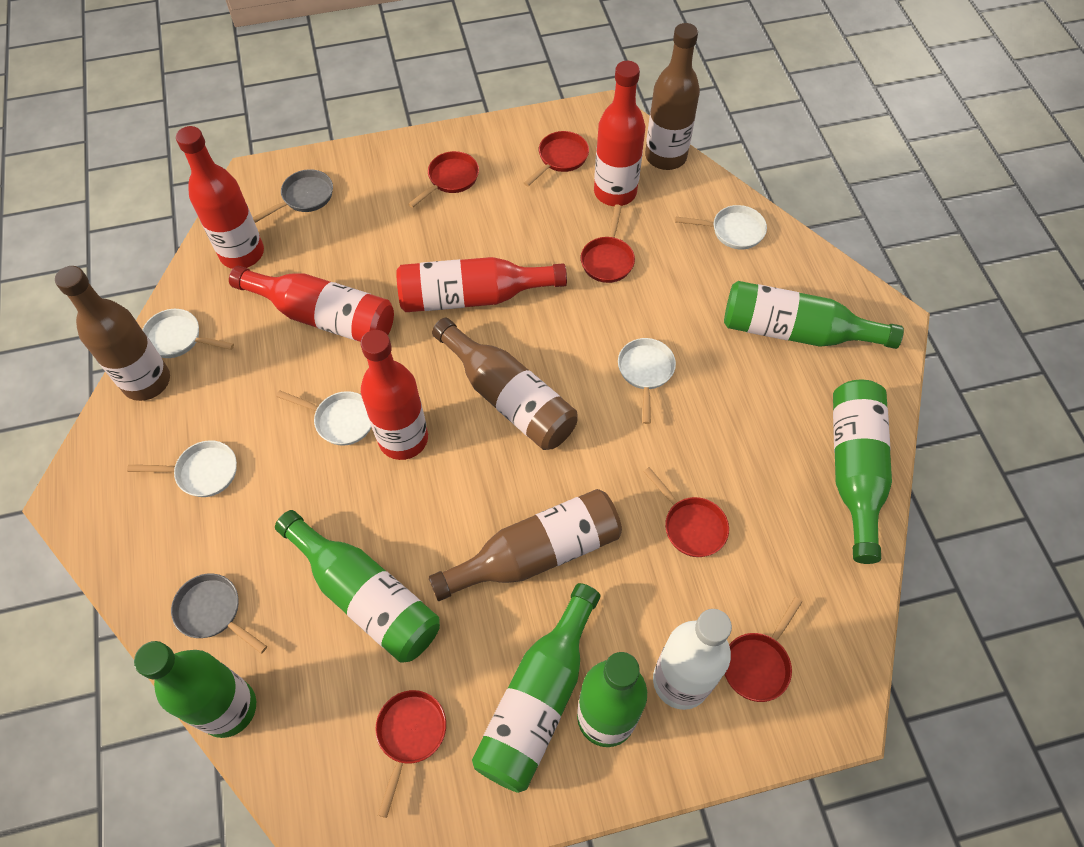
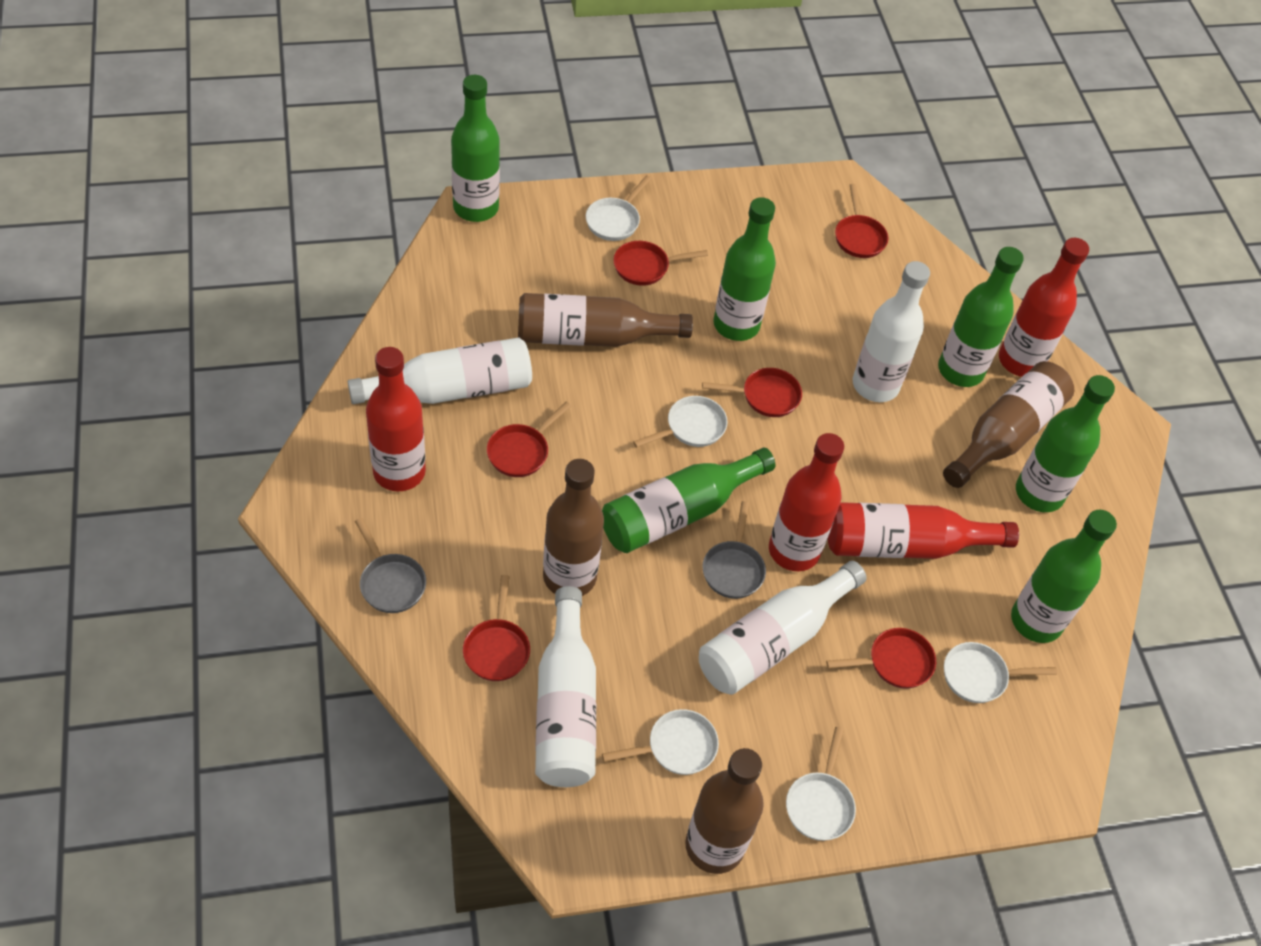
red bottle: 5 -> 4
white bottle: 1 -> 4

